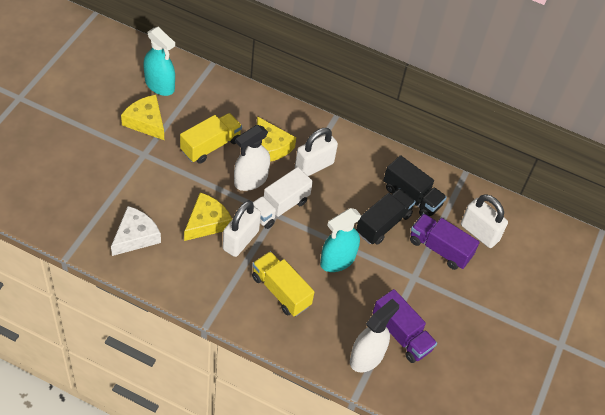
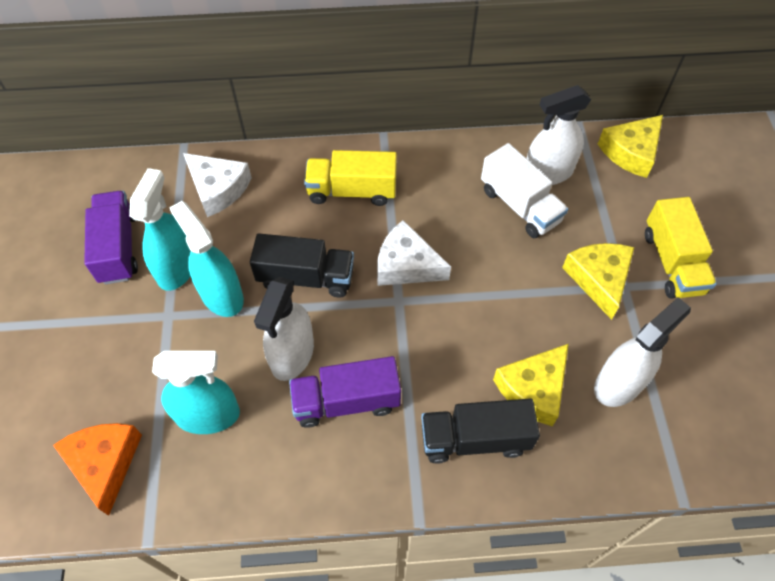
orange cheese: 0 -> 1
turquoise spray bottle: 2 -> 3
white cheese: 1 -> 2
white padlock: 3 -> 0
white spray bottle: 2 -> 3

